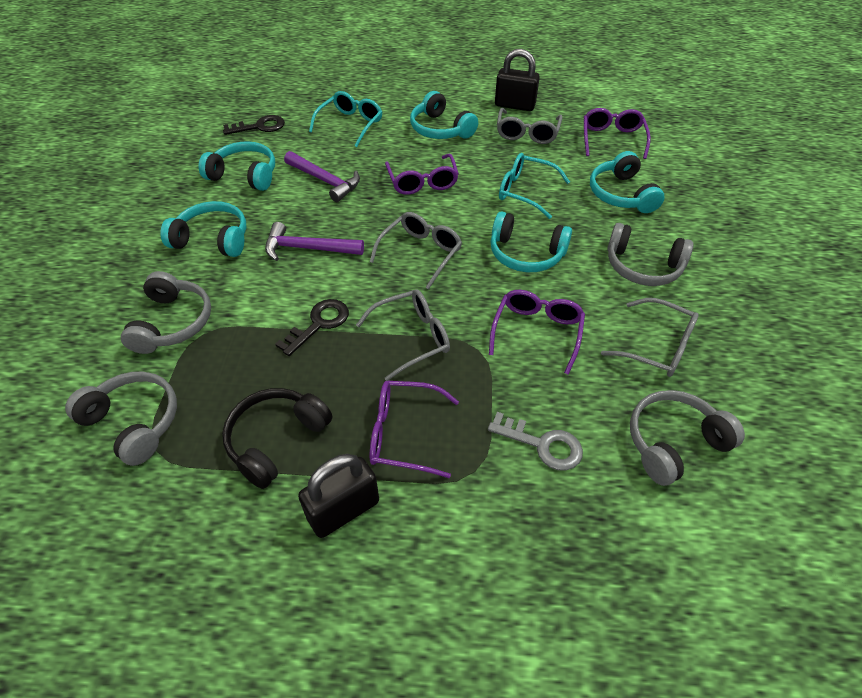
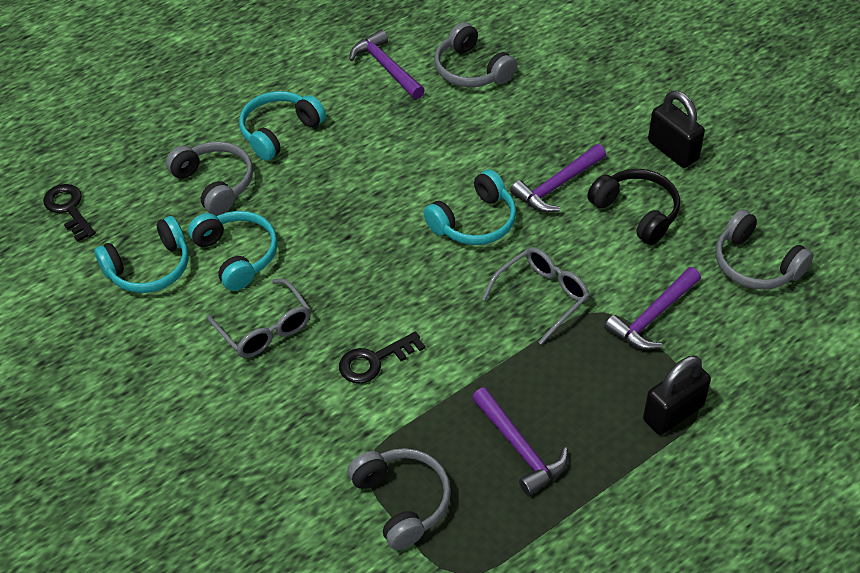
grey glasses: 4 -> 2
grey key: 1 -> 0
purple glasses: 4 -> 0
purple hammer: 2 -> 4
turquoise glasses: 2 -> 0
turquoise headphones: 5 -> 4

